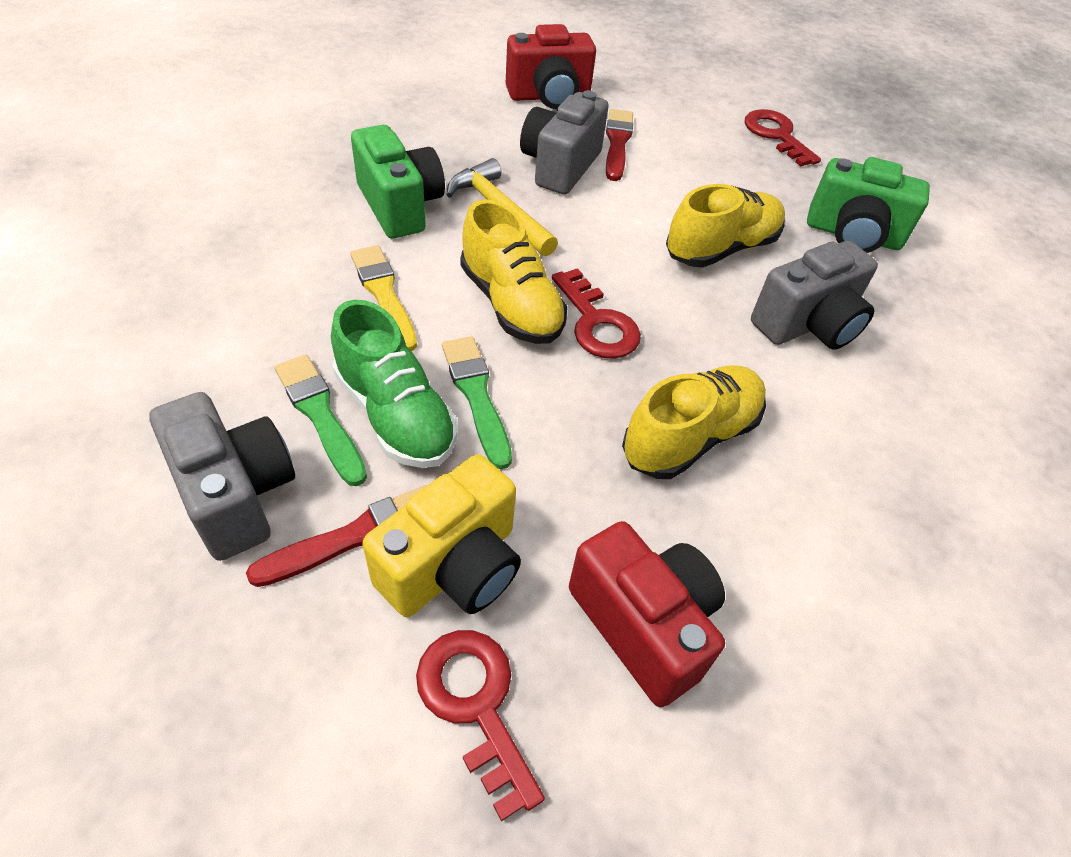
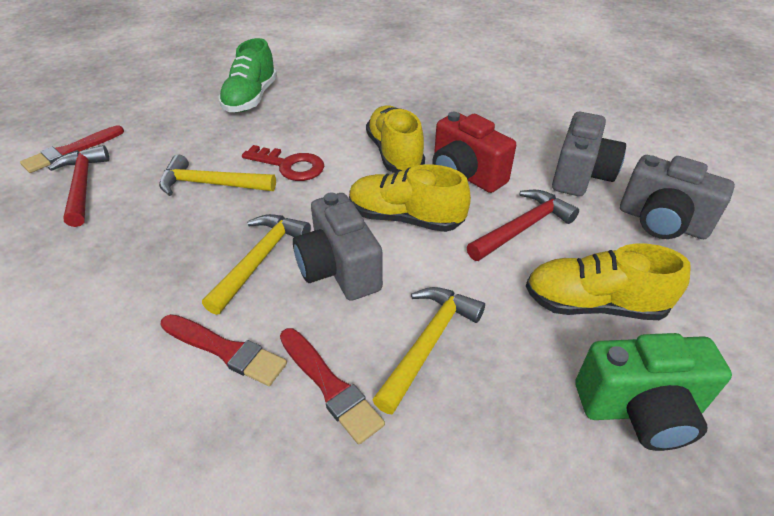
green brush: 2 -> 0
green camera: 2 -> 1
red brush: 2 -> 3
red camera: 2 -> 1
red hammer: 0 -> 2
red key: 3 -> 1
yellow brush: 1 -> 0
yellow camera: 1 -> 0
yellow hammer: 1 -> 3

